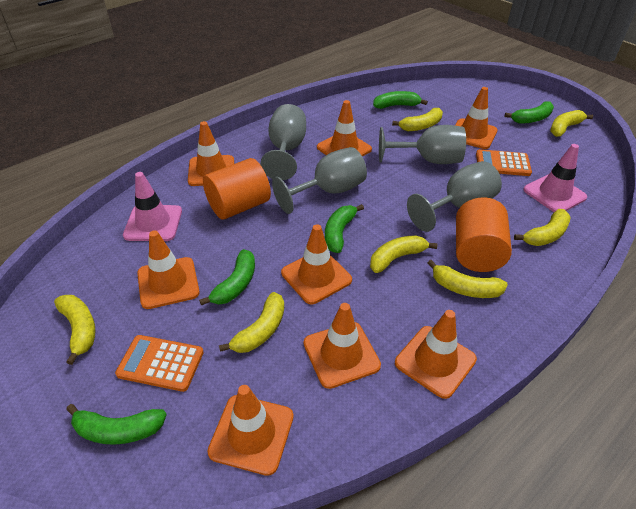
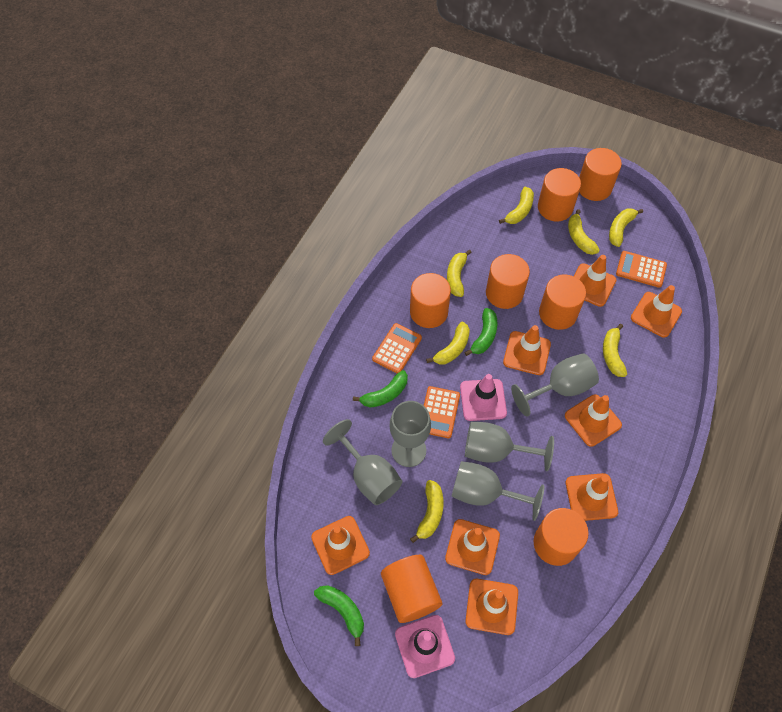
green banana: 5 -> 3
grey goblet: 4 -> 5
orange calculator: 2 -> 3
orange cylinder: 2 -> 7

